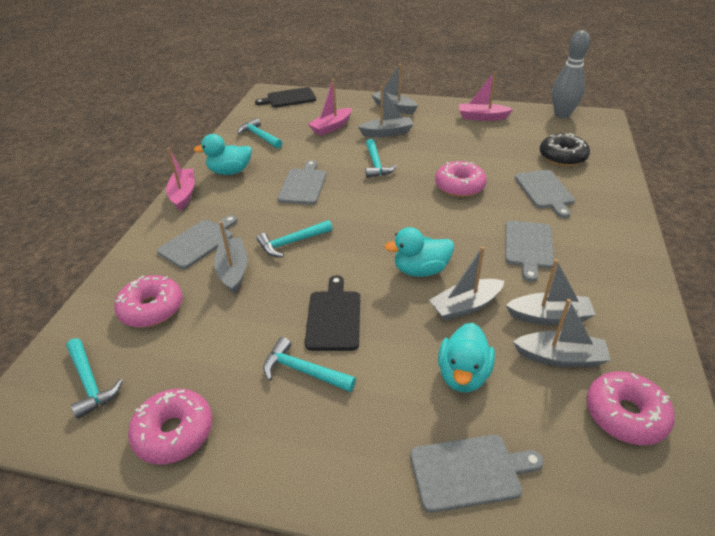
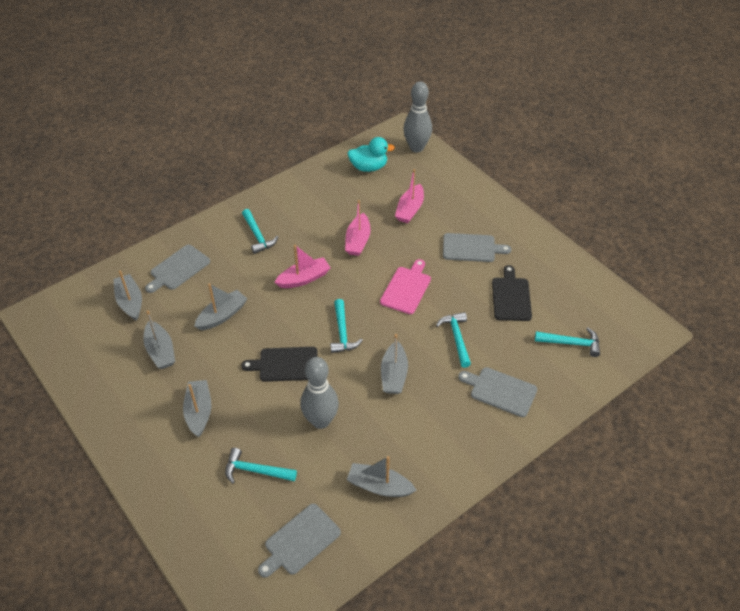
black donut: 1 -> 0
grey bowling pin: 1 -> 2
grey cutting board: 5 -> 4
pink cutting board: 0 -> 1
pink donut: 4 -> 0
turquoise duck: 3 -> 1

